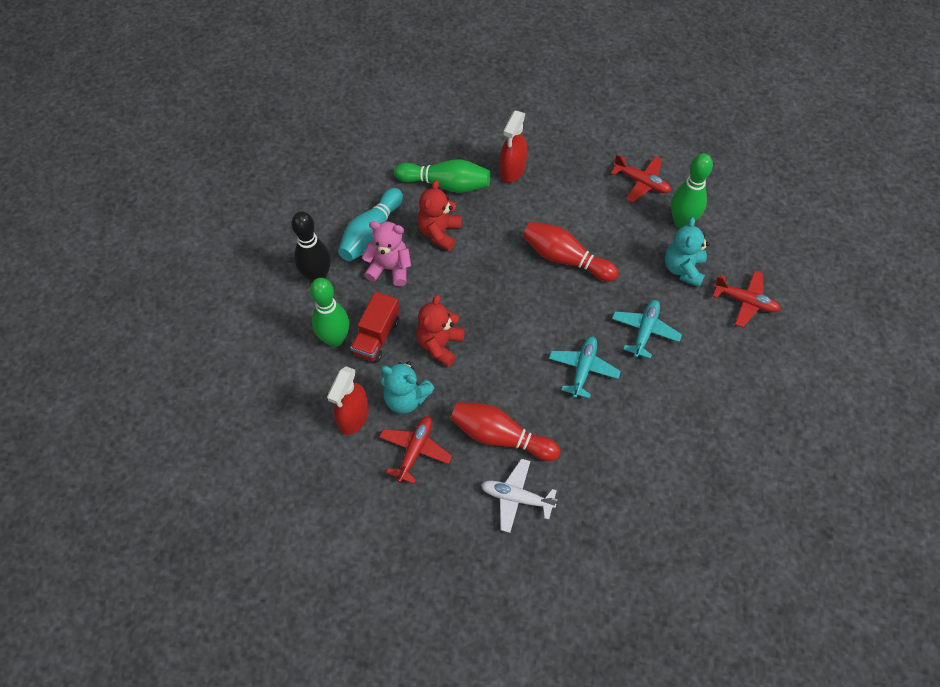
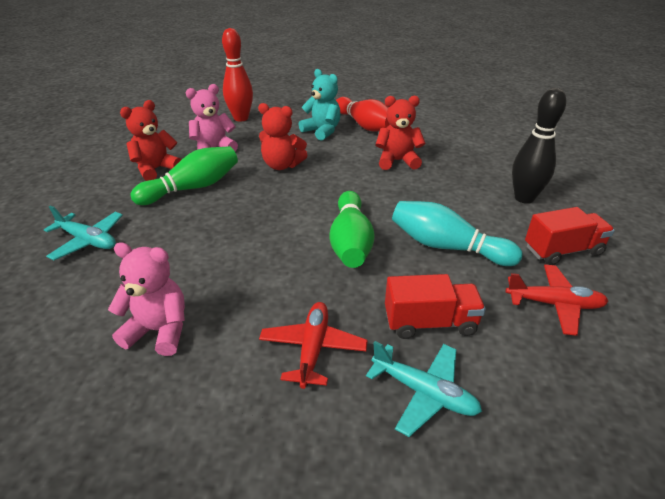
green bowling pin: 3 -> 2
pink teddy bear: 1 -> 2
red plane: 3 -> 2
red spray bottle: 2 -> 0
red teddy bear: 2 -> 3
red truck: 1 -> 2
turquoise teddy bear: 2 -> 1
white plane: 1 -> 0

